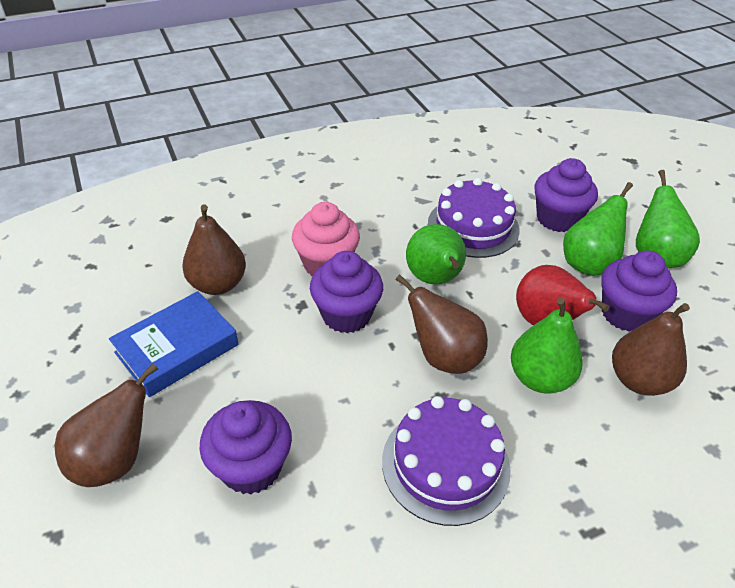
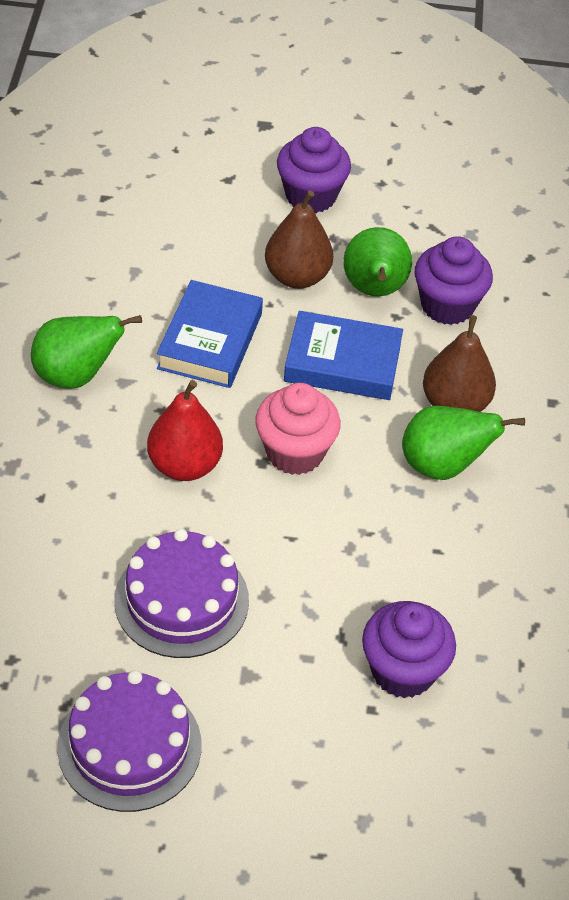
blue book: 1 -> 2
brown pear: 4 -> 2
green pear: 4 -> 3
purple cupcake: 4 -> 3

